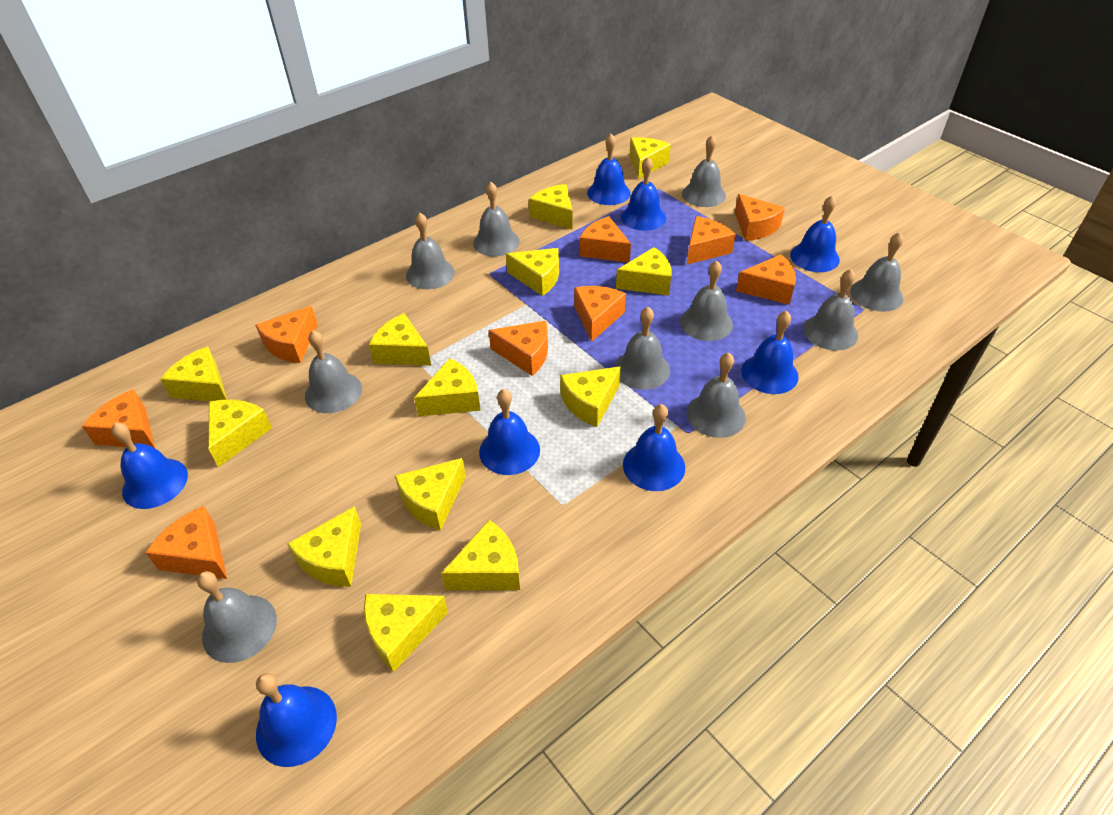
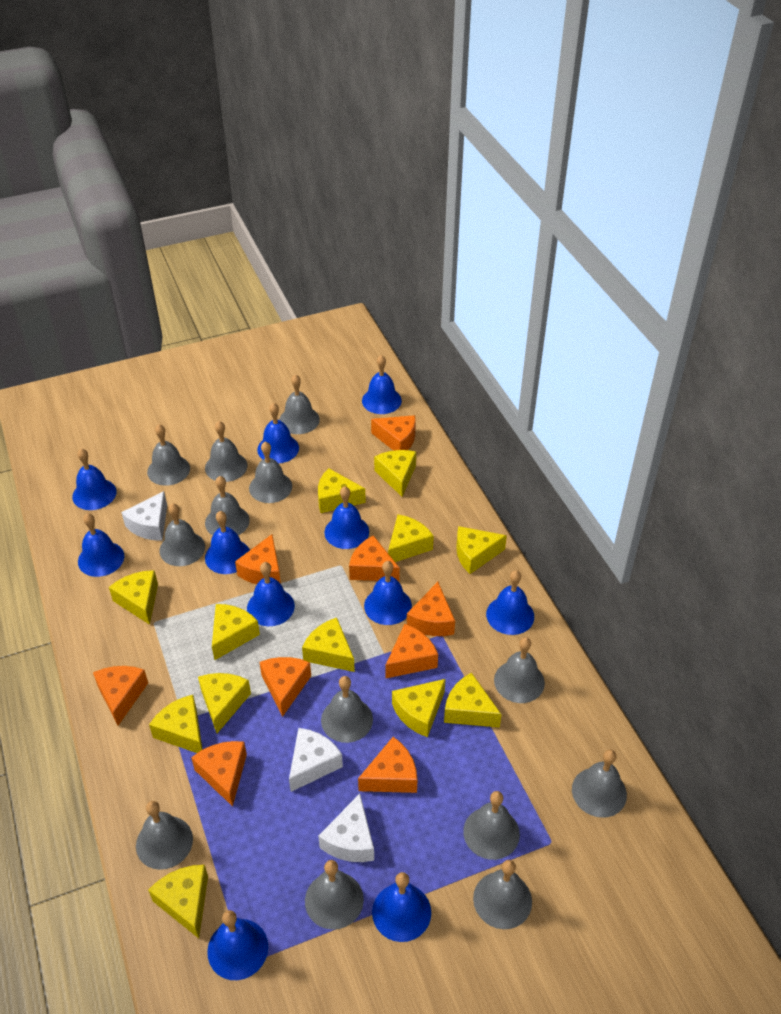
blue bell: 8 -> 11
grey bell: 10 -> 13
white cheese: 0 -> 3
yellow cheese: 13 -> 12

